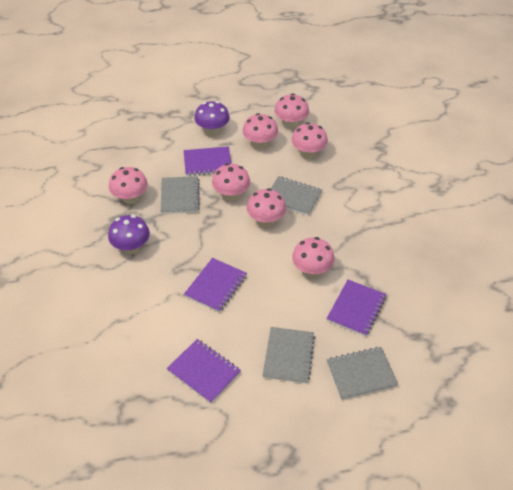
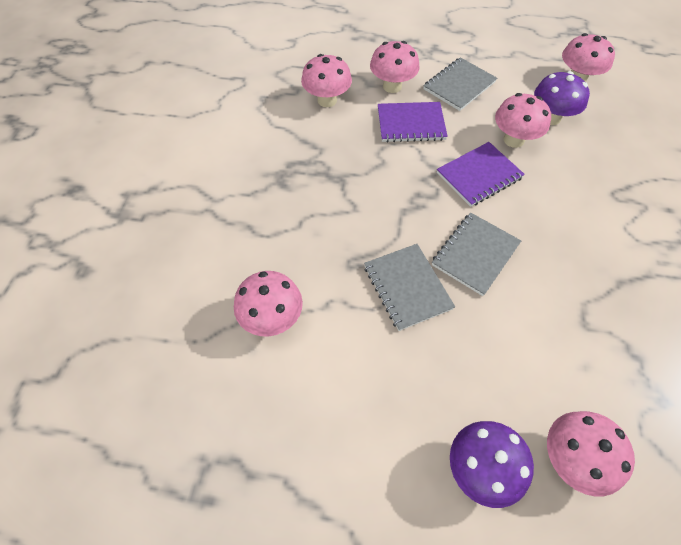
grey notebook: 4 -> 3
pink mushroom: 7 -> 6
purple notebook: 4 -> 2

